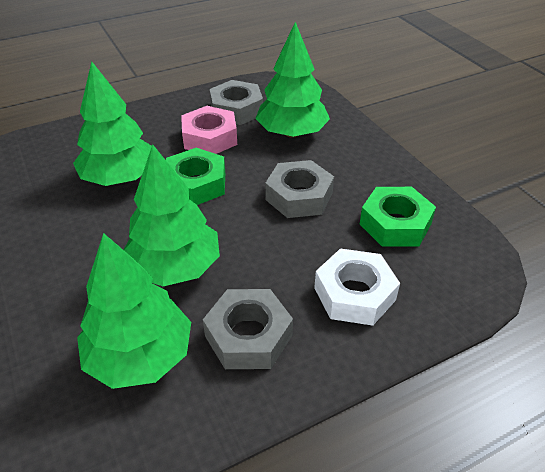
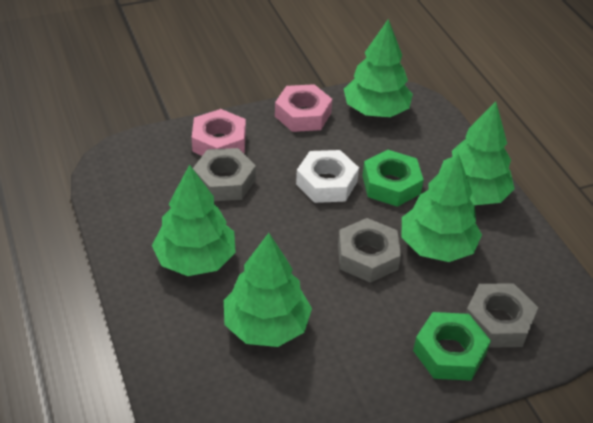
green tree: 4 -> 5
pink nut: 1 -> 2

